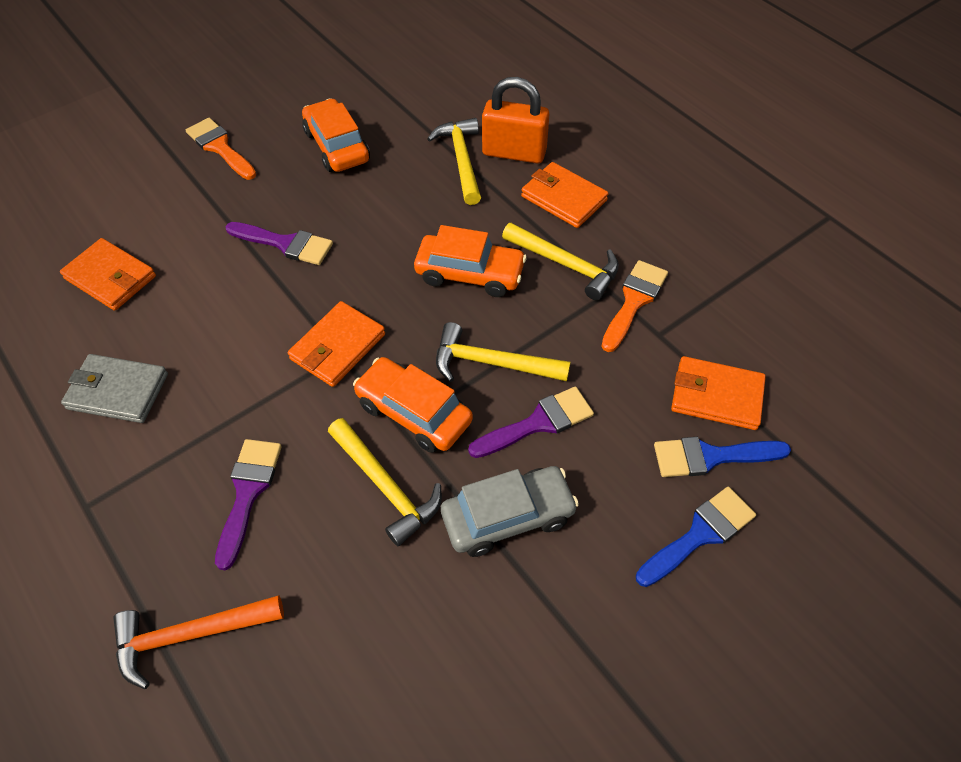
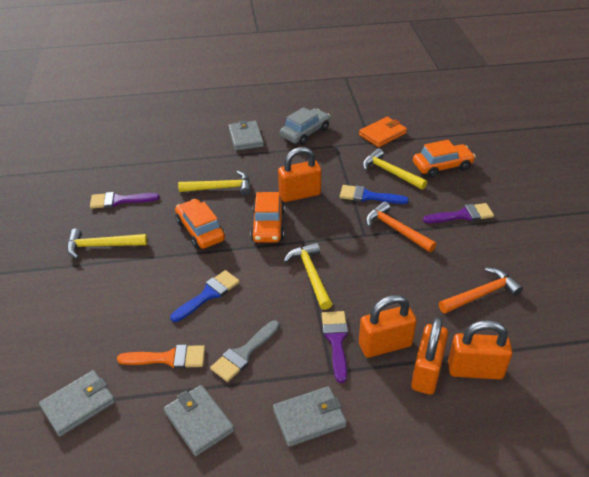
grey brush: 0 -> 1
grey wallet: 1 -> 4
orange brush: 2 -> 1
orange hammer: 1 -> 2
orange padlock: 1 -> 4
orange wallet: 4 -> 1

